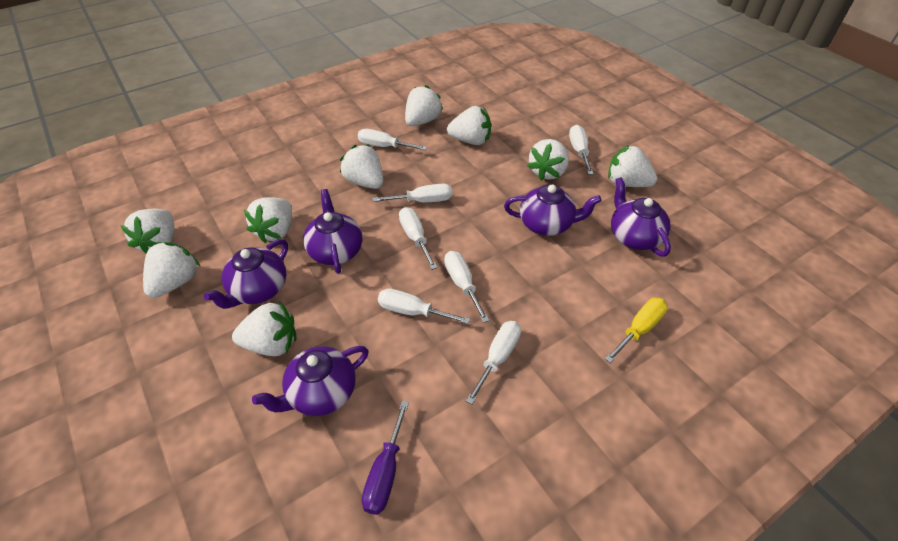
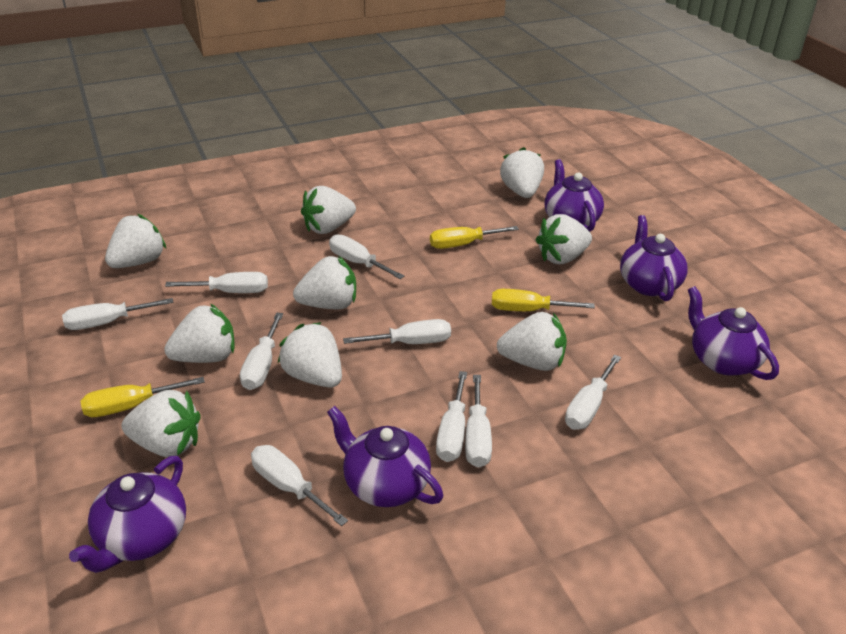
purple screwdriver: 1 -> 0
white screwdriver: 7 -> 9
yellow screwdriver: 1 -> 3

